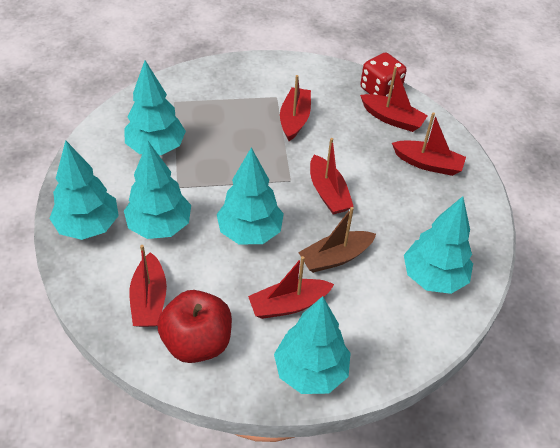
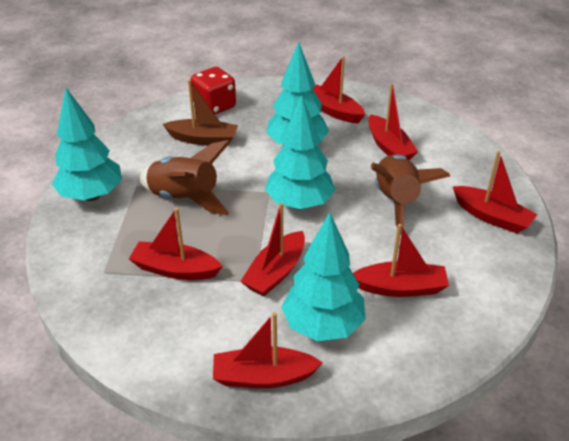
brown rocket: 0 -> 2
red apple: 1 -> 0
red boat: 6 -> 7
turquoise tree: 6 -> 4

